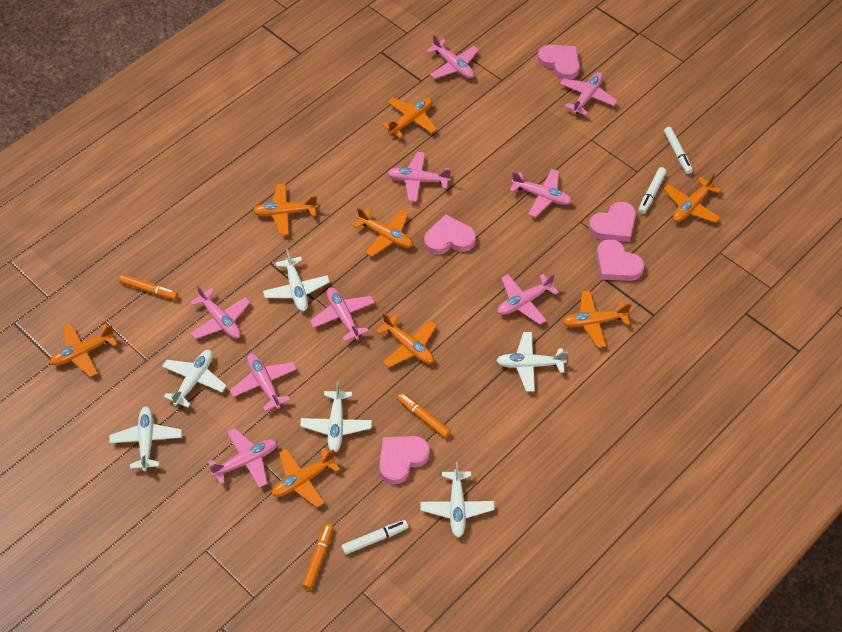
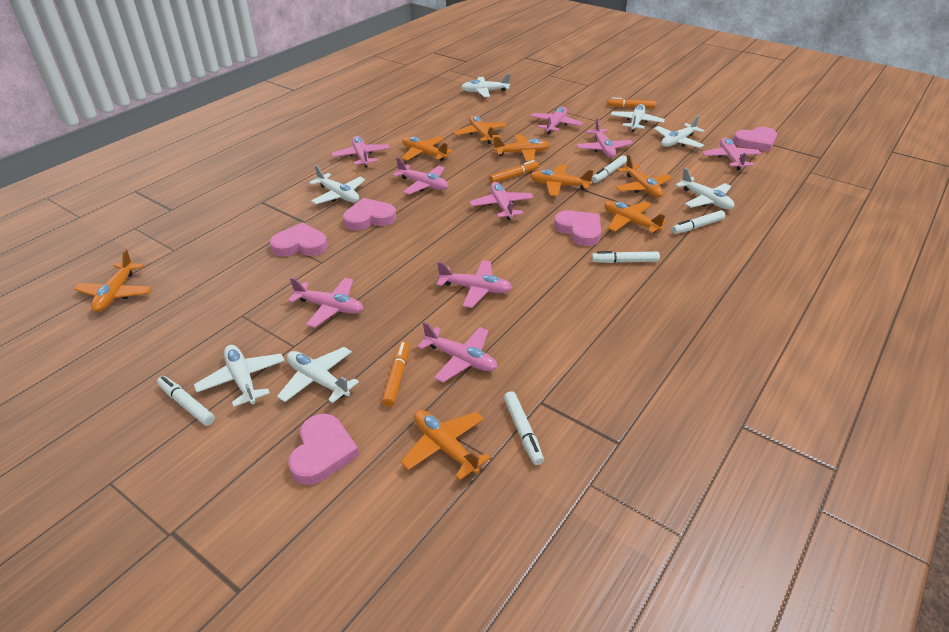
white marker: 3 -> 5
white plane: 6 -> 7

